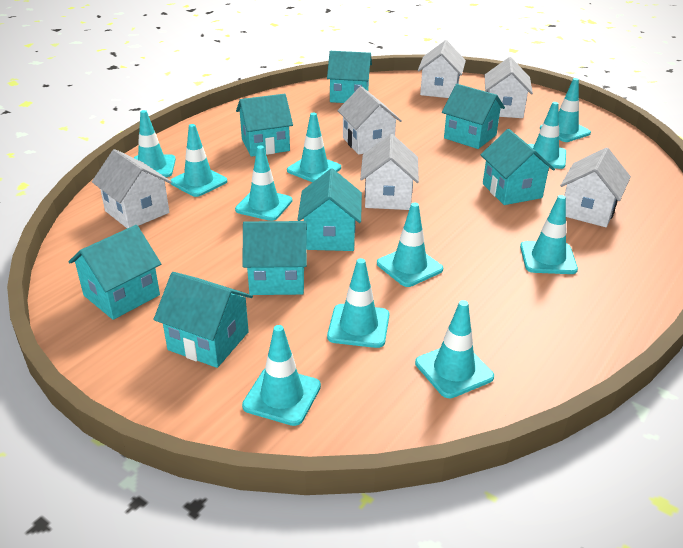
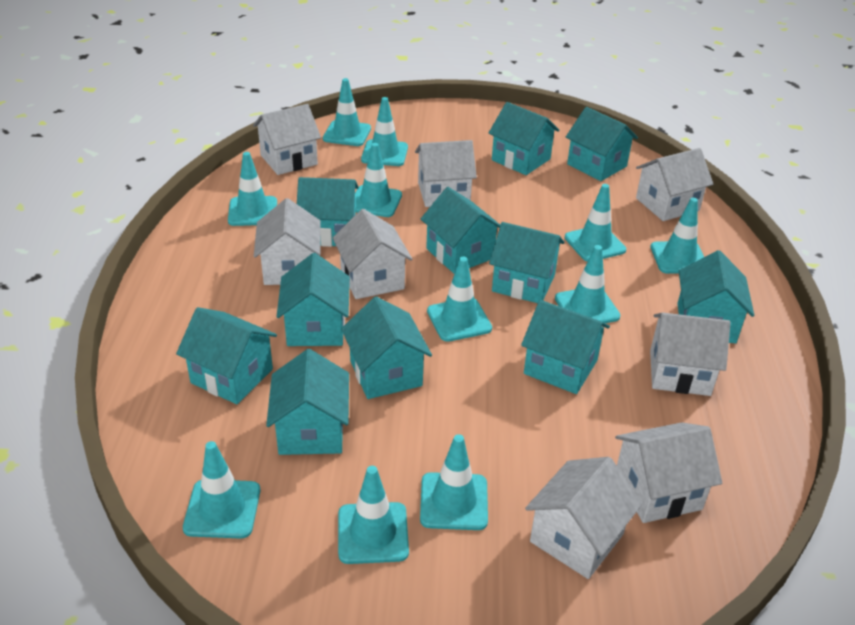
turquoise house: 8 -> 11
white house: 6 -> 8

